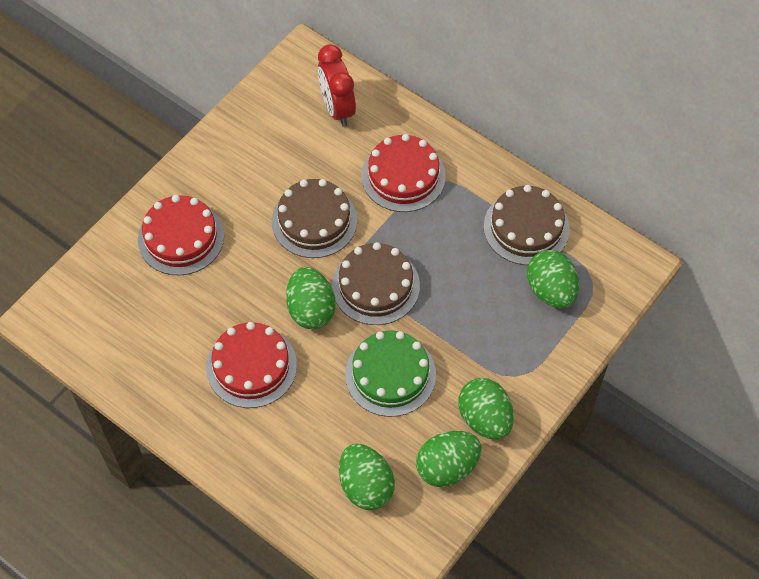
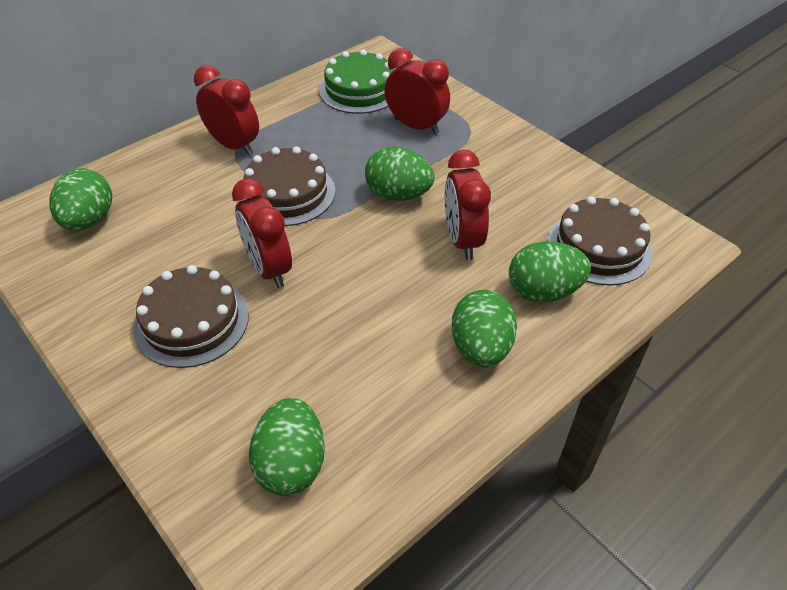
red cake: 3 -> 0
red clock: 1 -> 4

